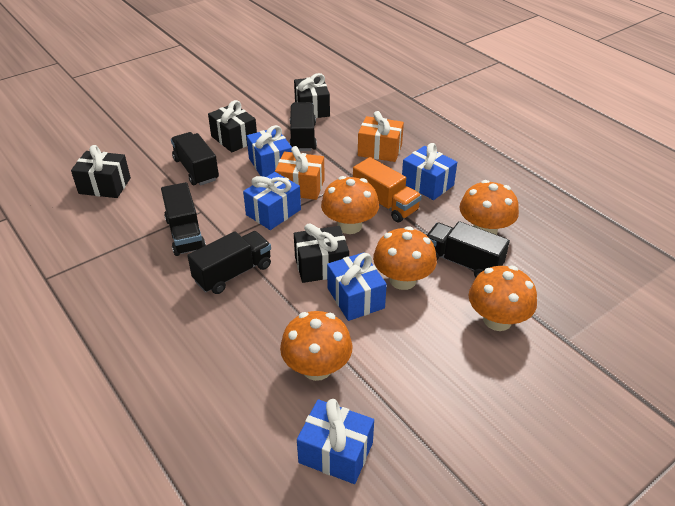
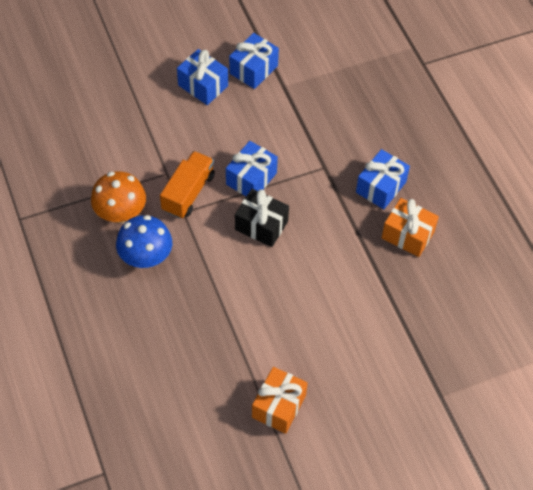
black gift: 4 -> 1
black truck: 5 -> 0
blue gift: 5 -> 4
blue mushroom: 0 -> 1
orange mushroom: 5 -> 1

